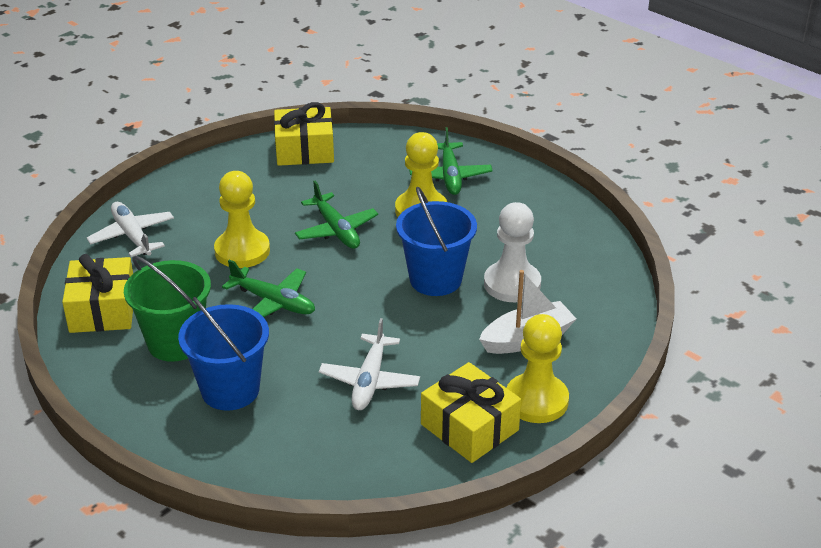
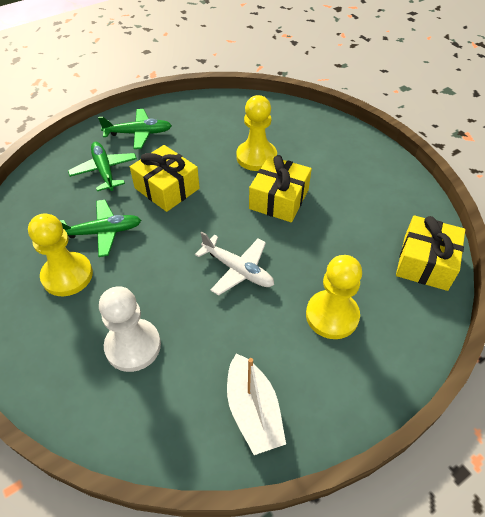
blue bucket: 2 -> 0
green bucket: 1 -> 0
white plane: 2 -> 1

